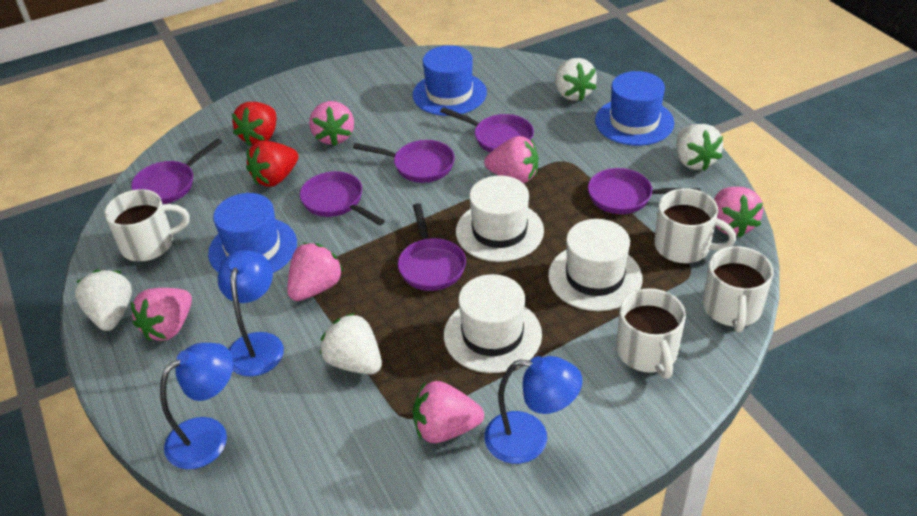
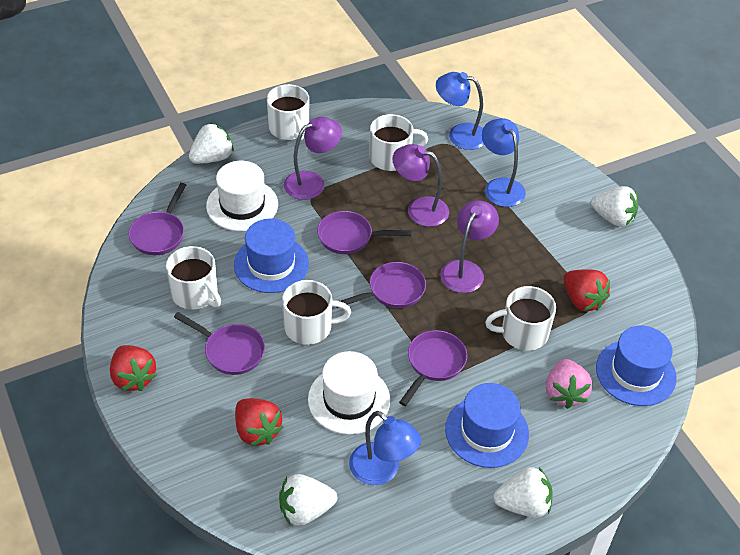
pink strawberry: 6 -> 1
purple lamp: 0 -> 3
purple pan: 6 -> 5
red strawberry: 2 -> 3
white hat: 3 -> 2
white mug: 4 -> 5

